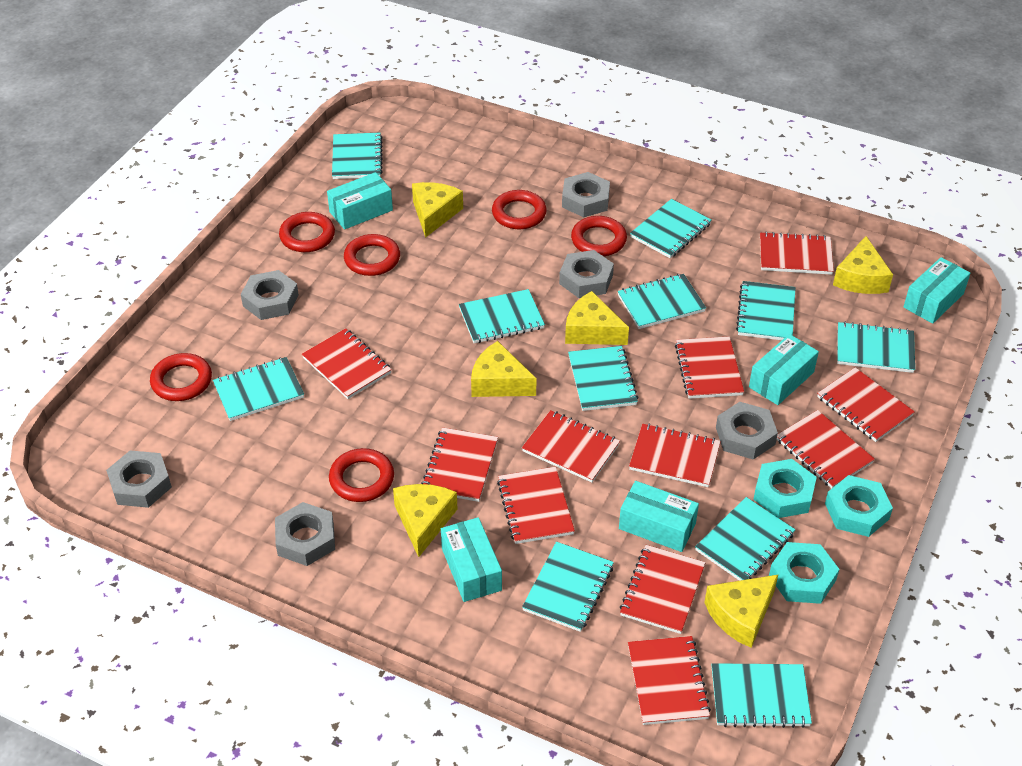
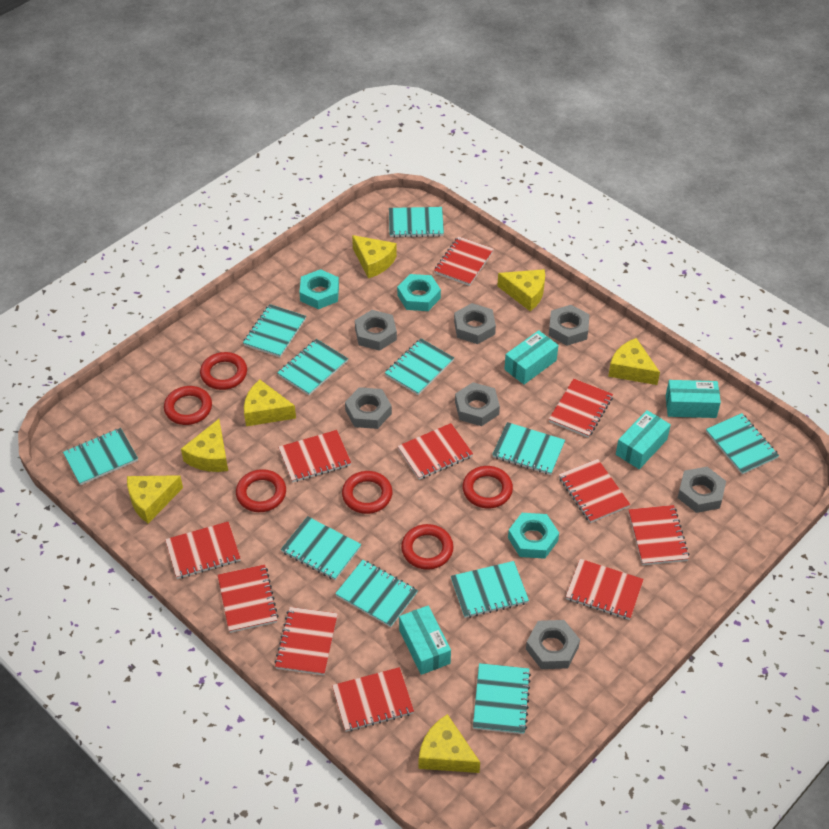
grey nut: 6 -> 7
turquoise box: 5 -> 4
yellow cheese: 6 -> 7

